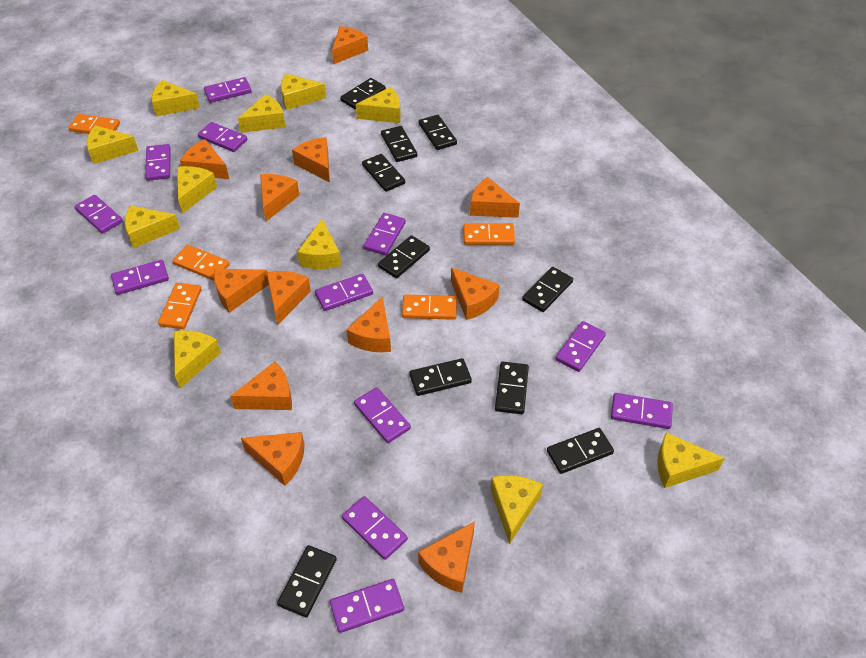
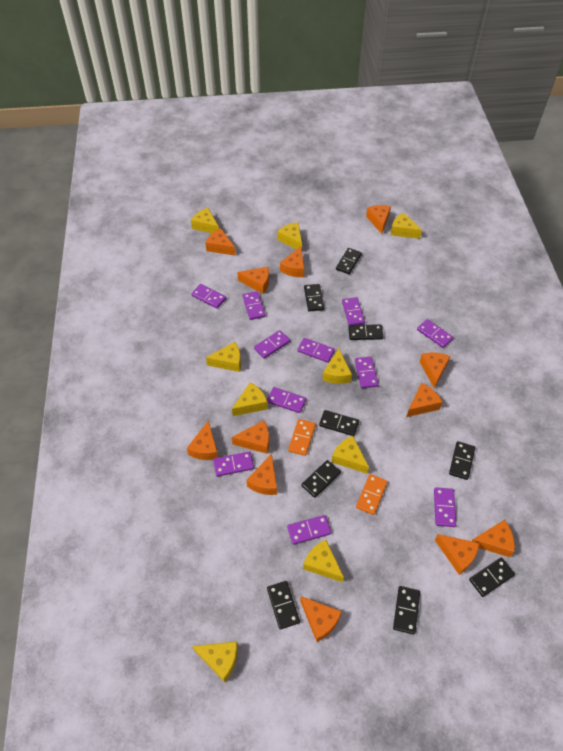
black domino: 10 -> 9
orange domino: 5 -> 2
purple domino: 12 -> 11
yellow cheese: 11 -> 9

